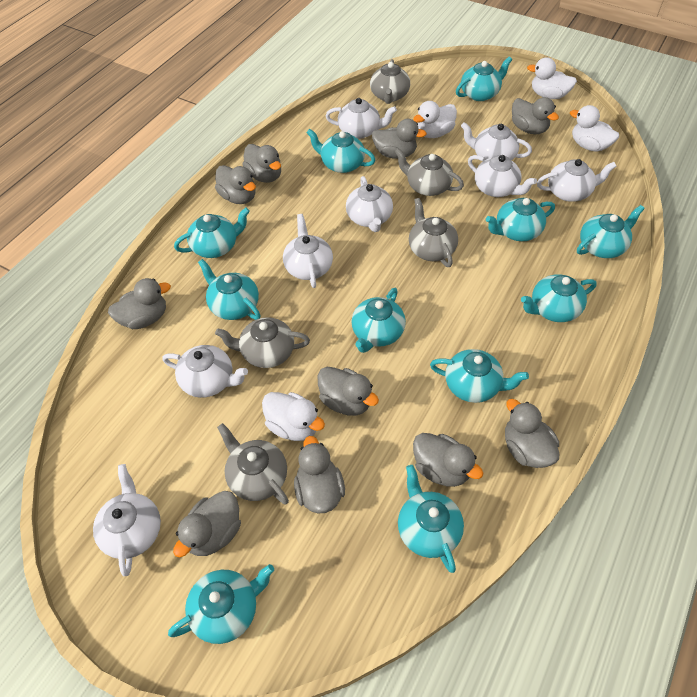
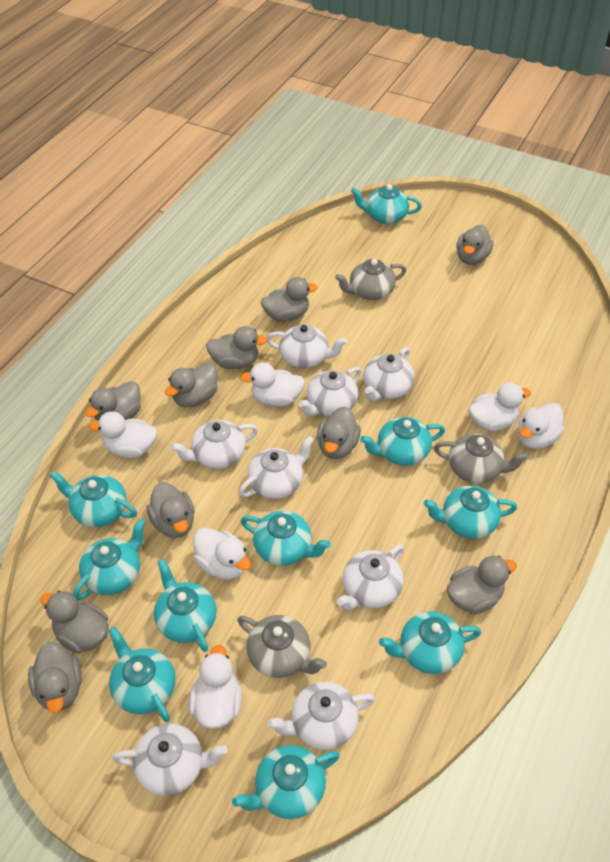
grey teapot: 5 -> 3
turquoise teapot: 11 -> 10
white duck: 4 -> 6

